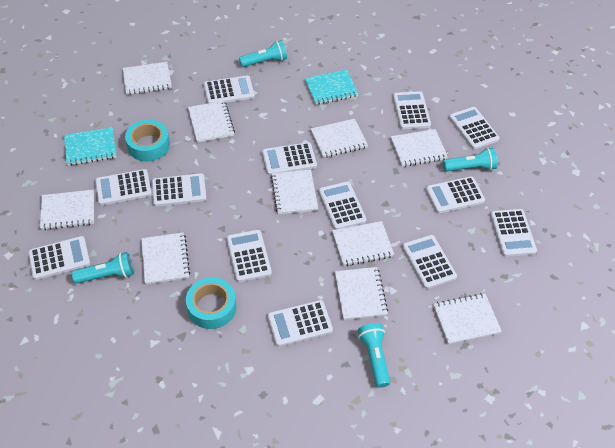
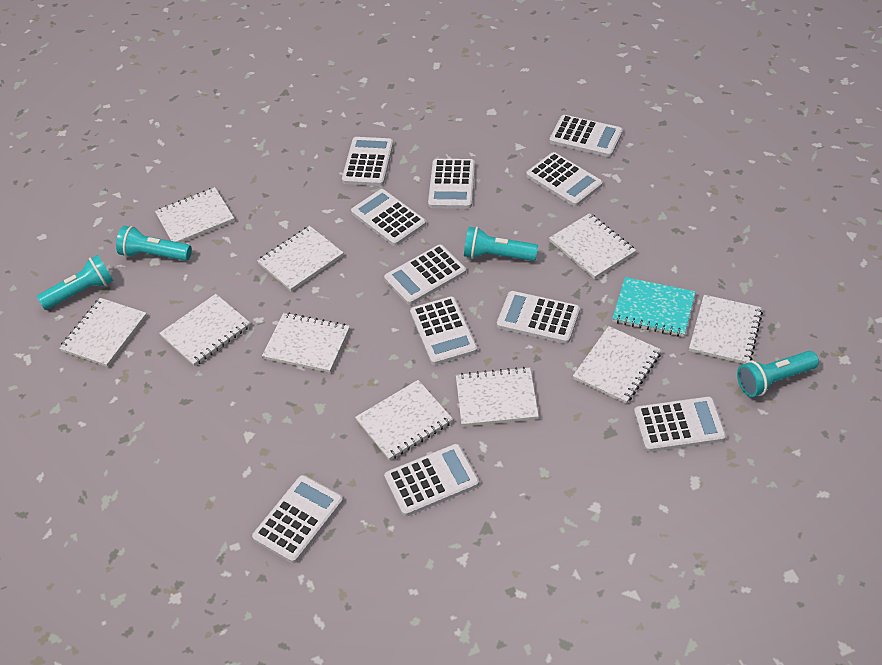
turquoise notebook: 2 -> 1
turquoise tape: 2 -> 0
white calculator: 13 -> 11

